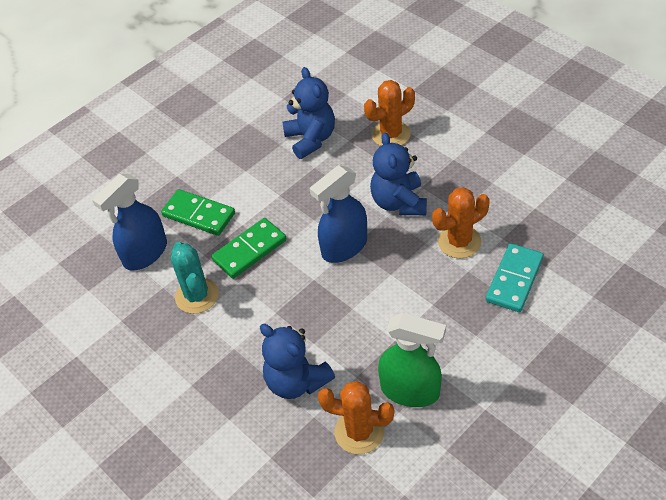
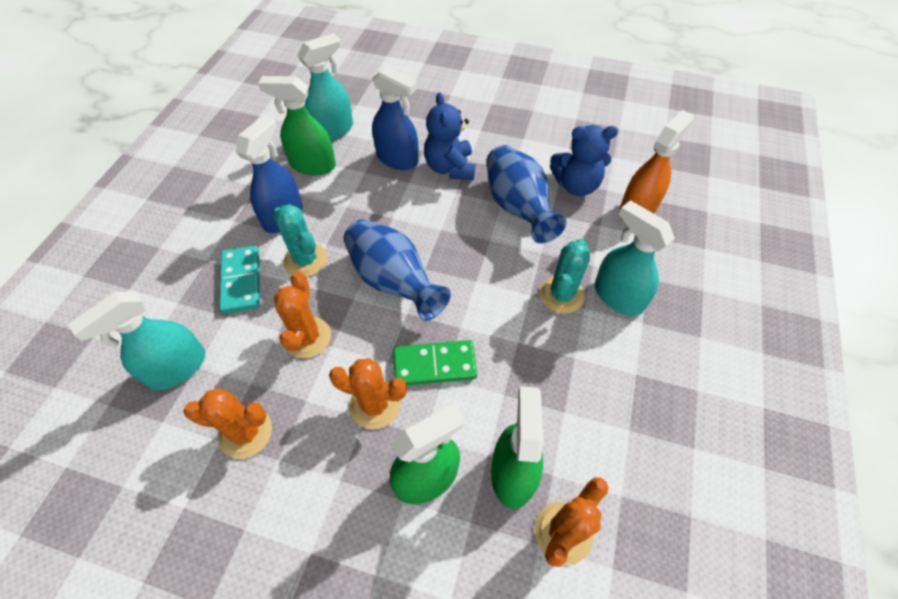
blue teddy bear: 3 -> 2
blue vase: 0 -> 2
green domino: 2 -> 1
green spray bottle: 1 -> 3
orange cactus: 3 -> 4
orange spray bottle: 0 -> 1
turquoise cactus: 1 -> 2
turquoise spray bottle: 0 -> 3

